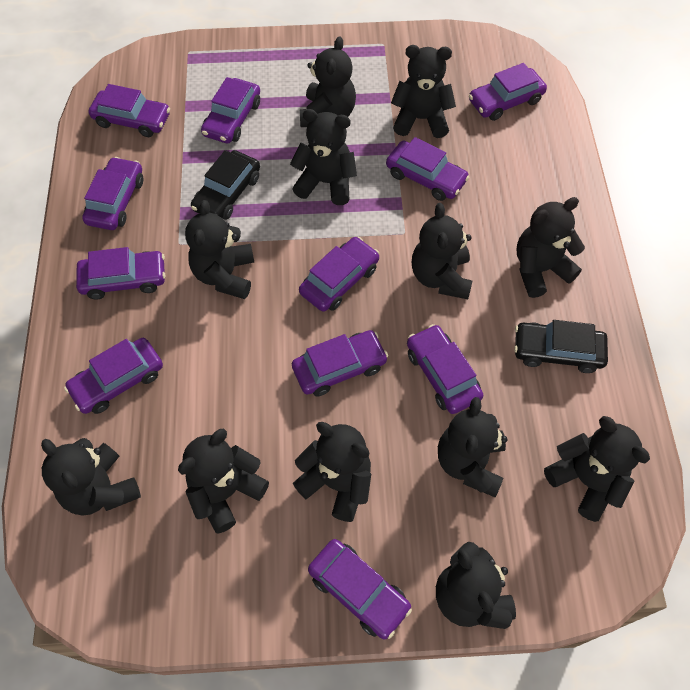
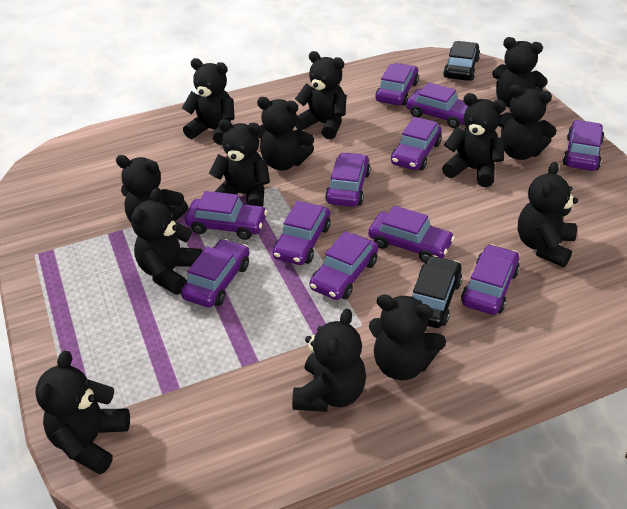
black teddy bear: 12 -> 13

